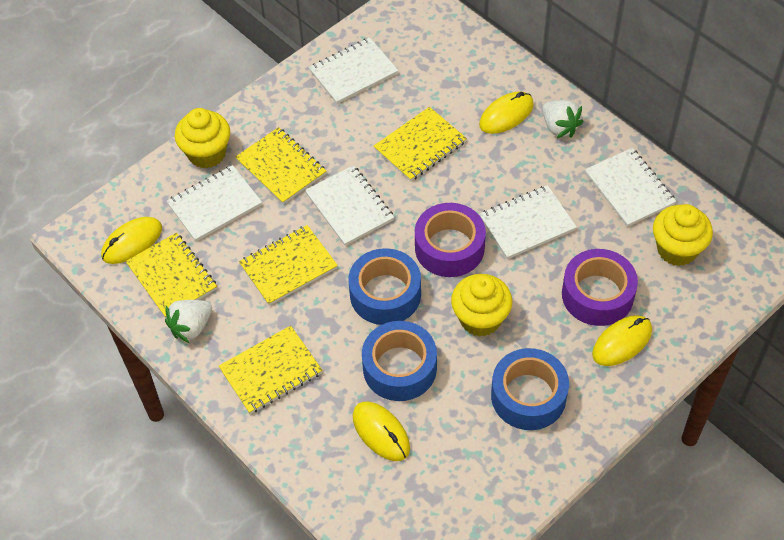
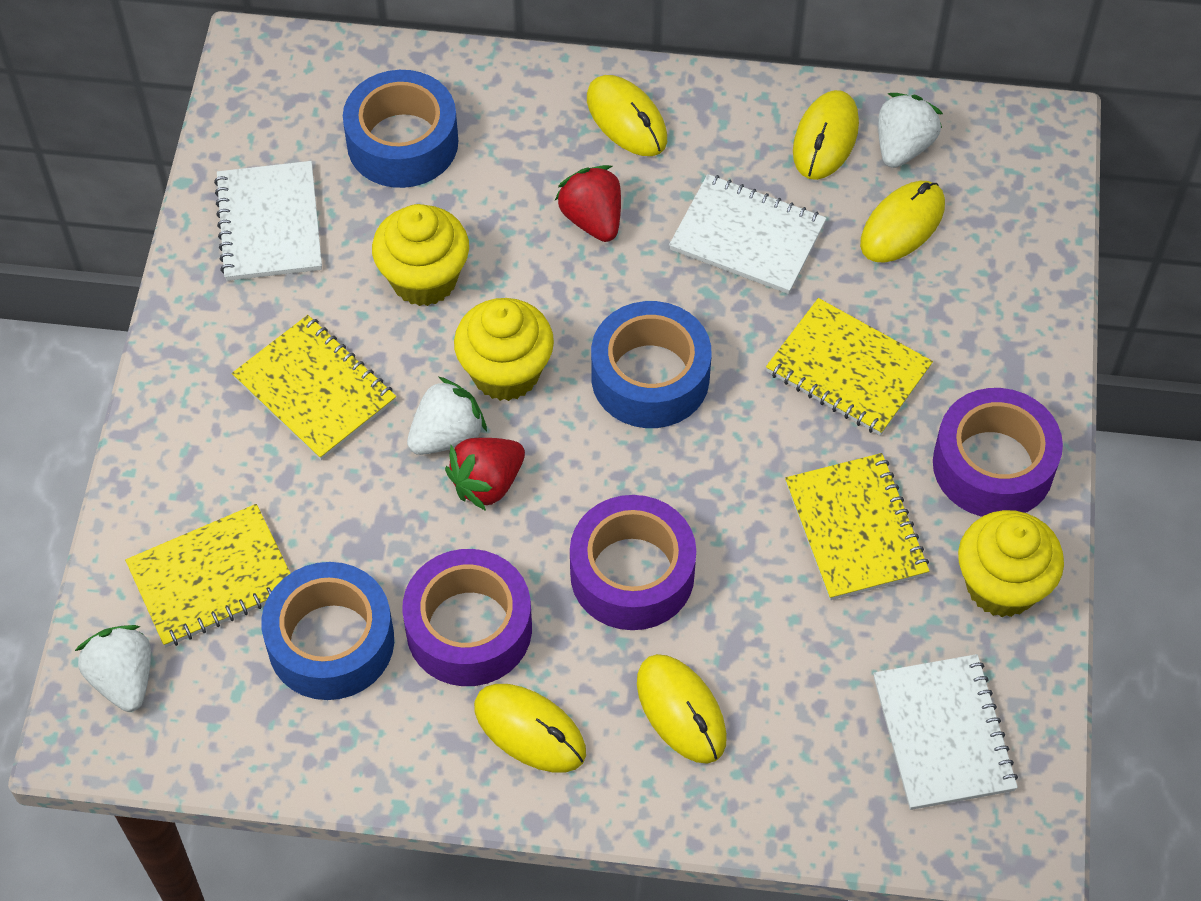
purple tape: 2 -> 3
red strawberry: 0 -> 2
white notebook: 5 -> 3
white strawberry: 2 -> 3
yellow mouse: 4 -> 5
yellow notebook: 5 -> 4

